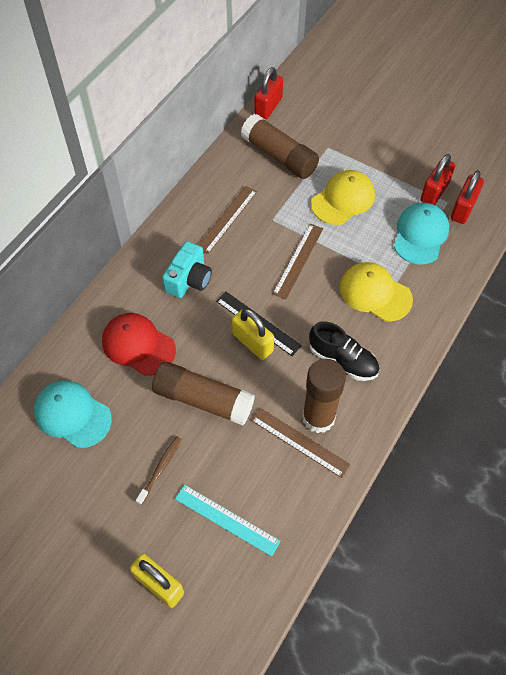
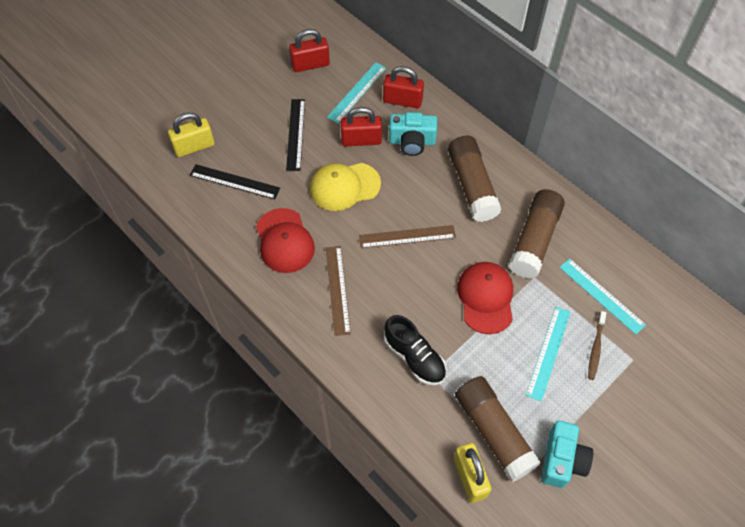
black ruler: 1 -> 2
brown ruler: 3 -> 2
red cap: 1 -> 2
turquoise camera: 1 -> 2
turquoise cap: 2 -> 0
turquoise ruler: 1 -> 3
yellow cap: 2 -> 1

